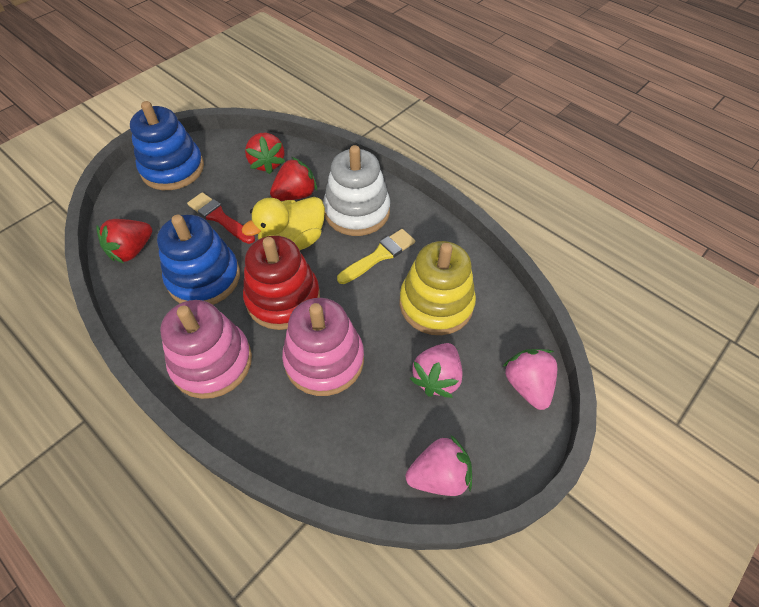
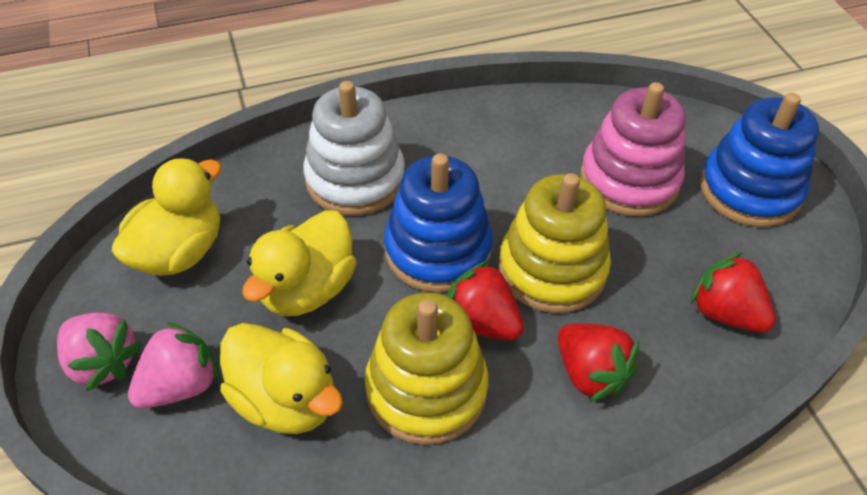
pink stacking toy: 2 -> 1
pink strawberry: 3 -> 2
red brush: 1 -> 0
red stacking toy: 1 -> 0
yellow brush: 1 -> 0
yellow duck: 1 -> 3
yellow stacking toy: 1 -> 2

